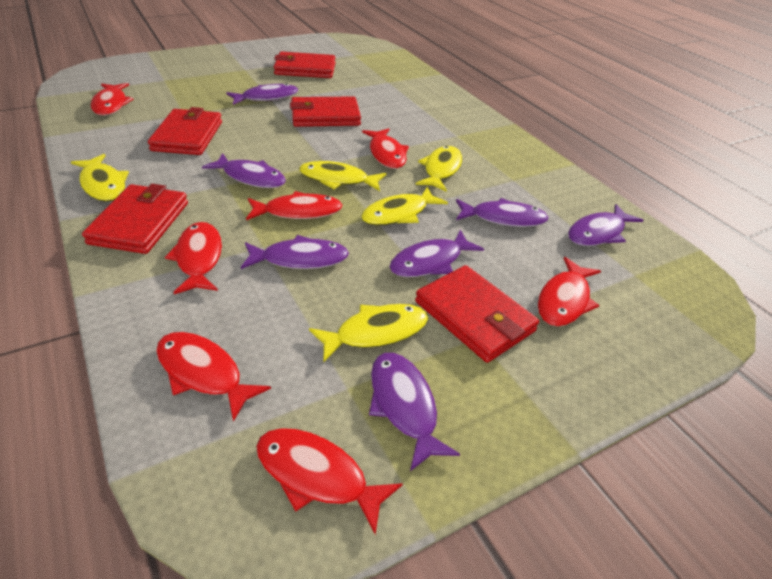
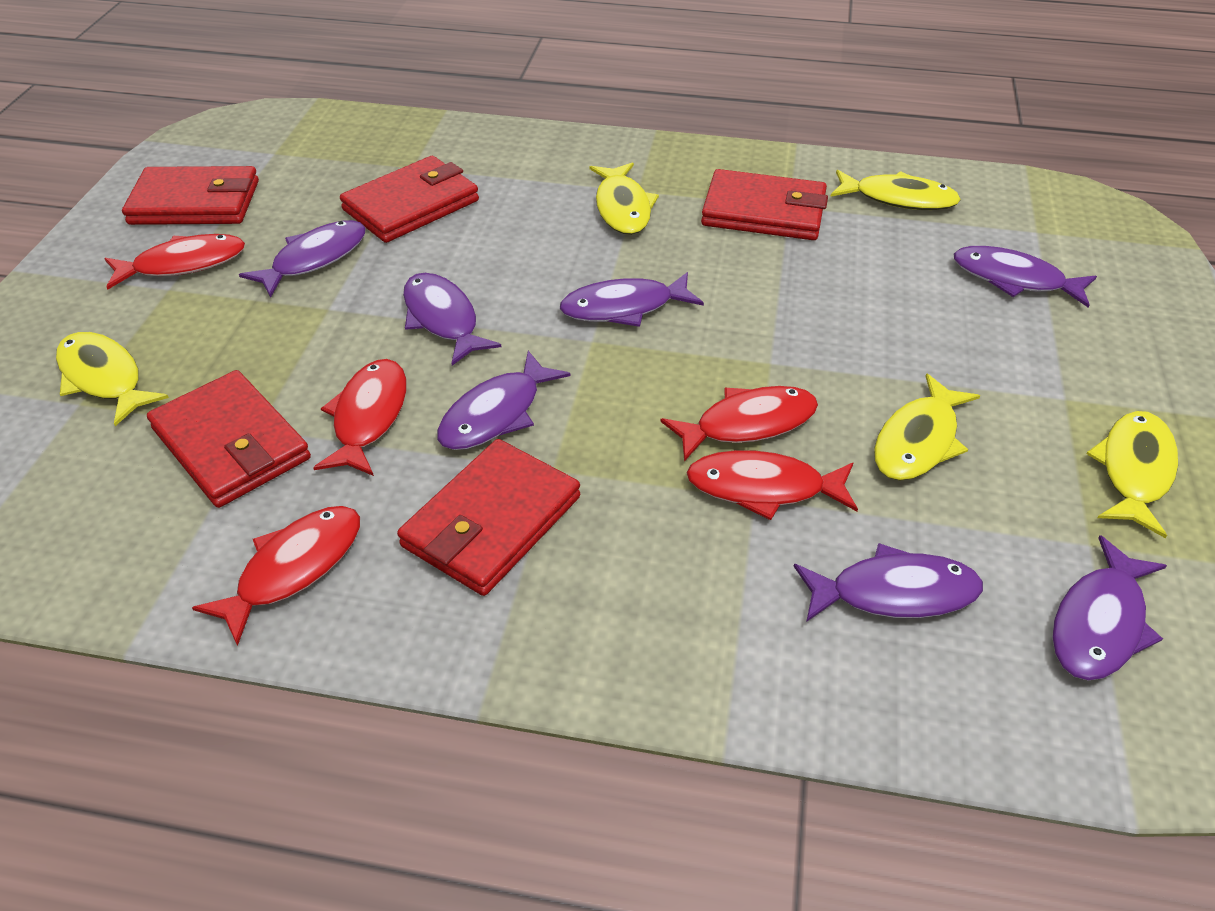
red fish: 7 -> 5

